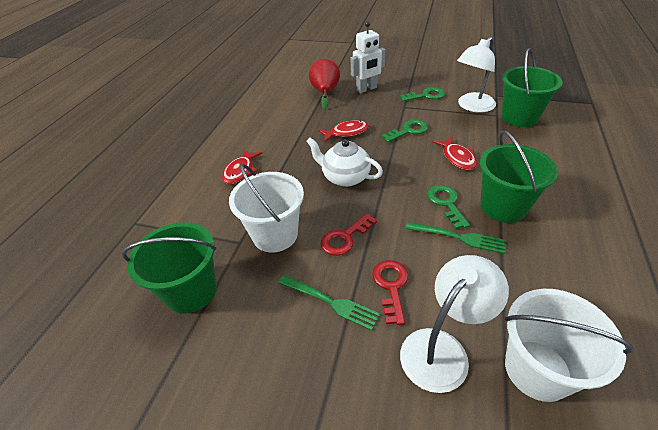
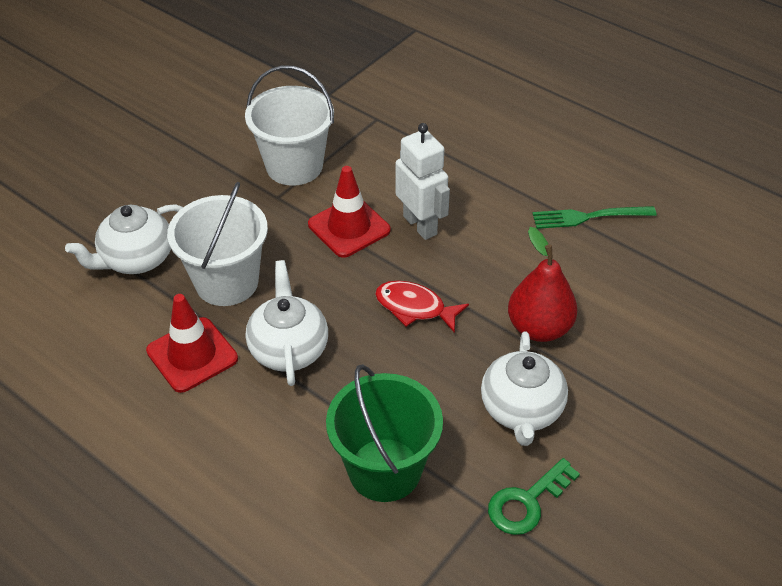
green bucket: 3 -> 1
green fork: 2 -> 1
green key: 3 -> 1
red fish: 3 -> 1
red key: 2 -> 0
red traffic cone: 0 -> 2
white lamp: 2 -> 0
white teapot: 1 -> 3

